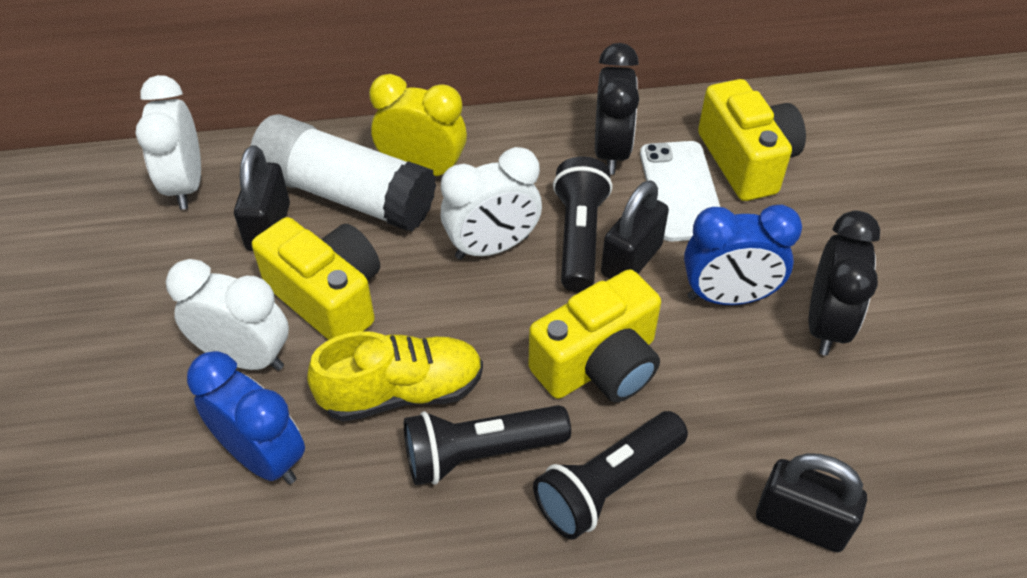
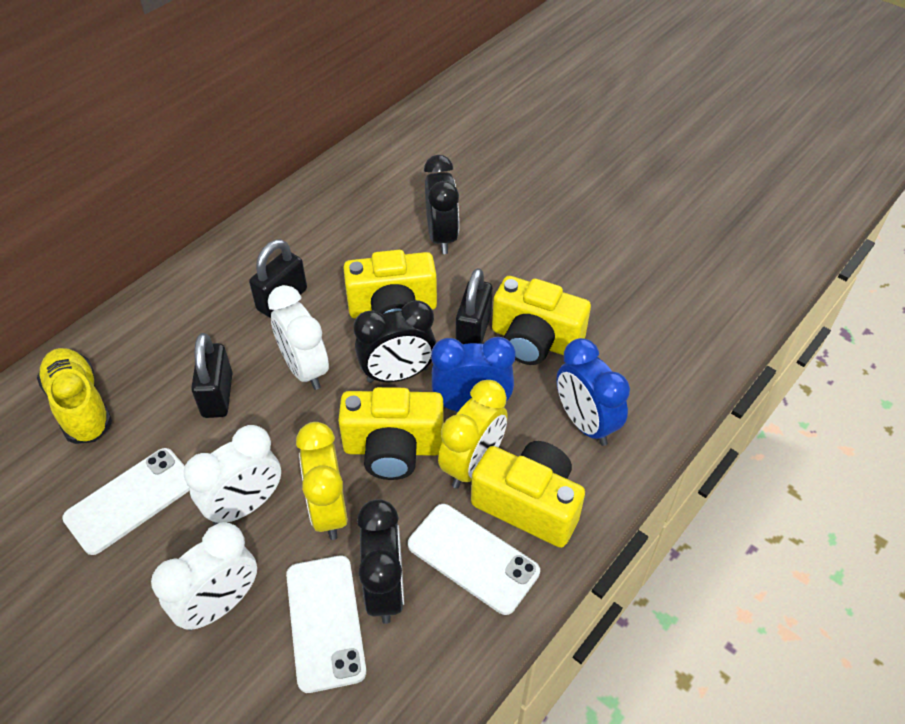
black clock: 2 -> 3
black flashlight: 3 -> 0
white glue stick: 1 -> 0
white phone: 1 -> 3
yellow camera: 3 -> 4
yellow clock: 1 -> 2

